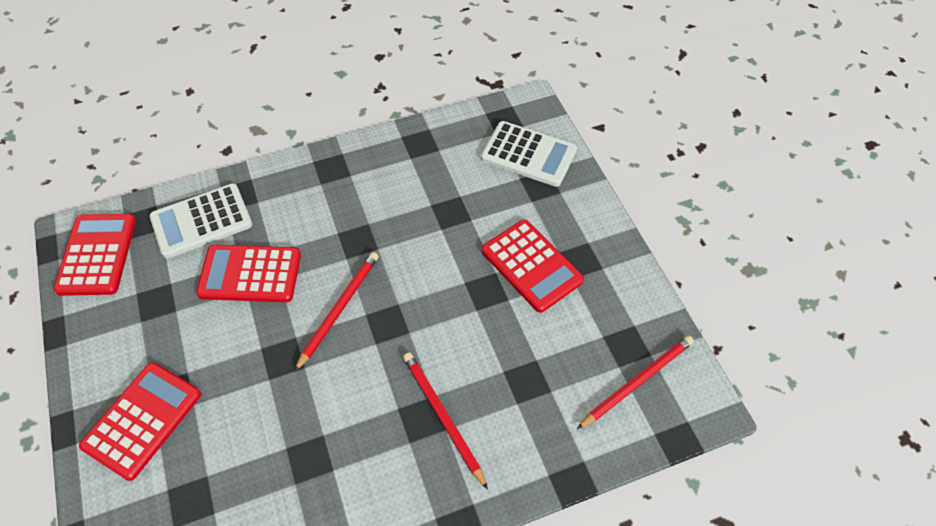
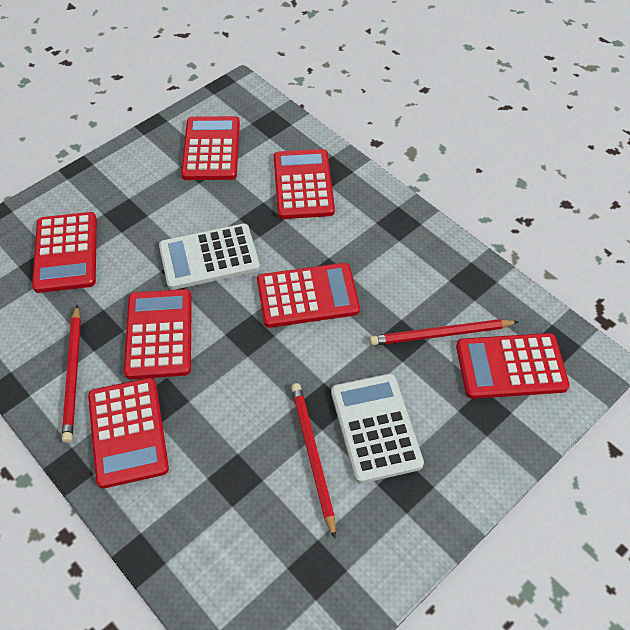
red calculator: 4 -> 7

